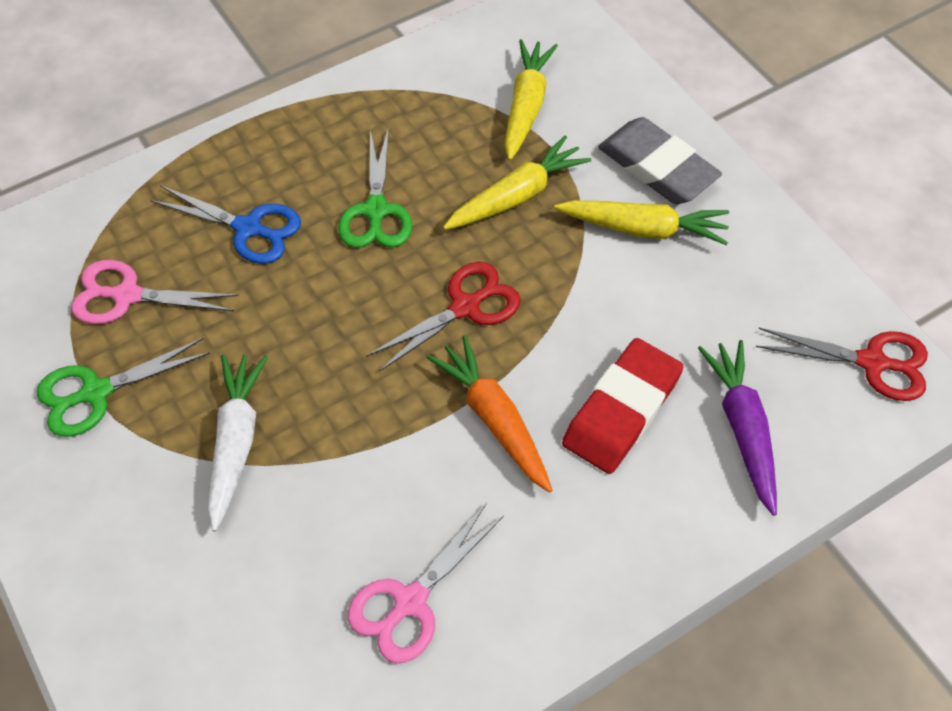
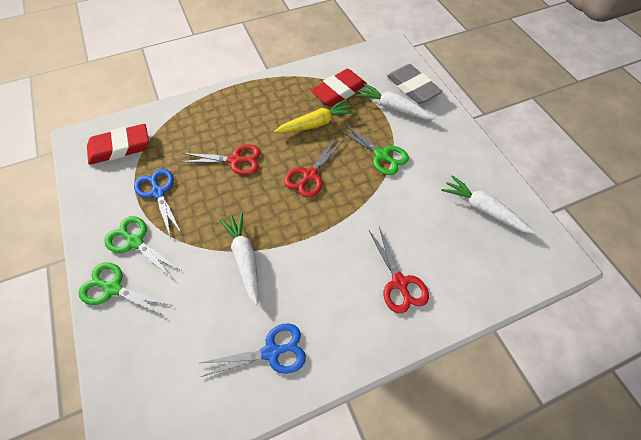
blue scissors: 1 -> 2
green scissors: 2 -> 3
orange carrot: 1 -> 0
pink scissors: 2 -> 0
purple carrot: 1 -> 0
red eraser: 1 -> 2
red scissors: 2 -> 3
white carrot: 1 -> 3
yellow carrot: 3 -> 1

